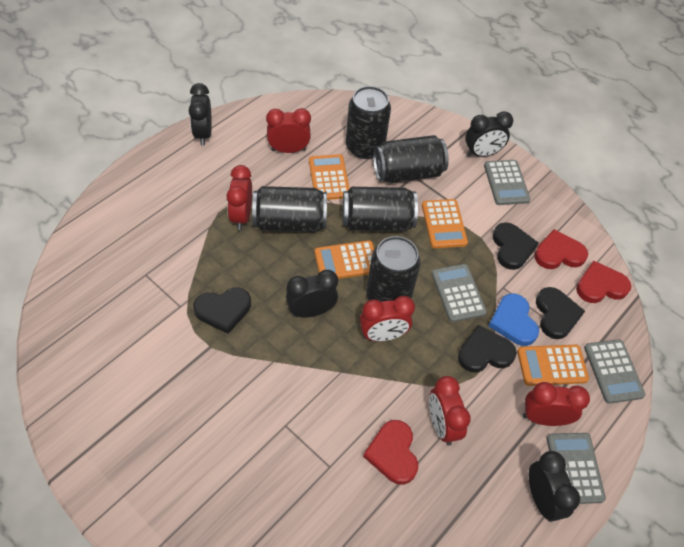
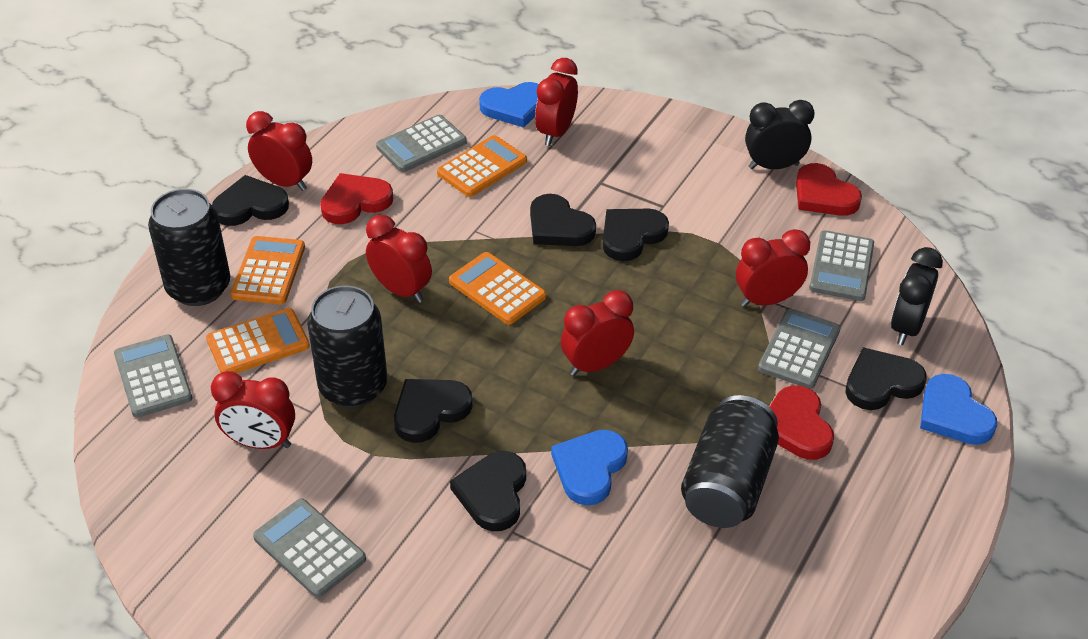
black can: 5 -> 3
black clock: 4 -> 2
black heart: 4 -> 6
blue heart: 1 -> 3
grey calculator: 4 -> 5
red clock: 5 -> 6

